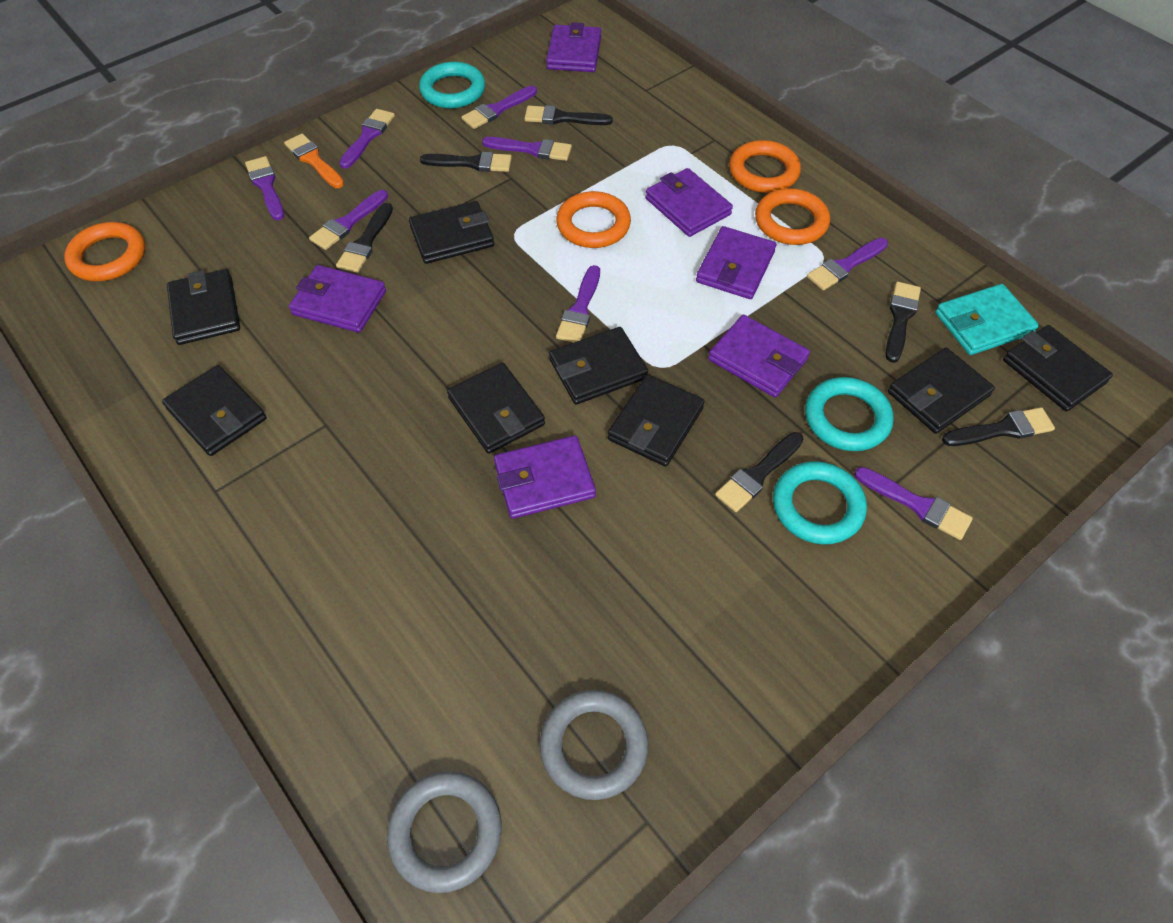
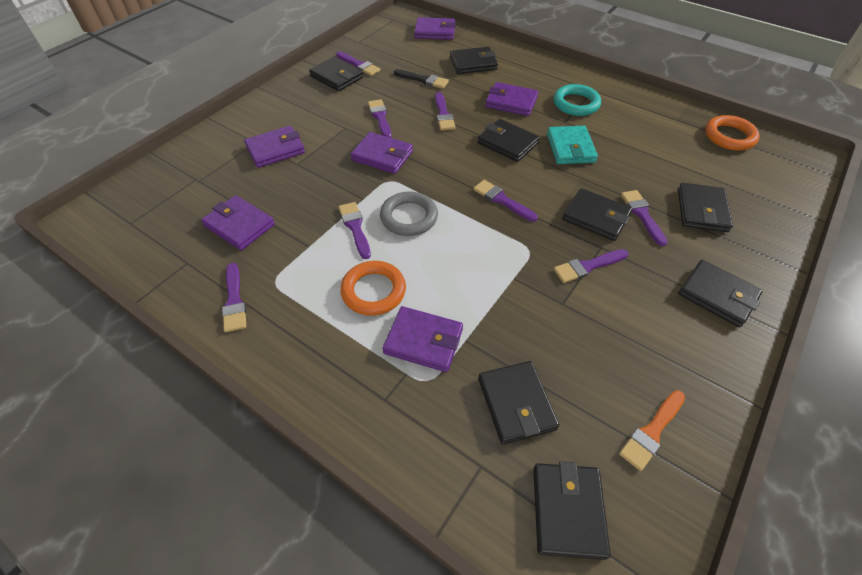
black brush: 6 -> 1
grey ring: 2 -> 1
orange ring: 4 -> 2
turquoise ring: 3 -> 1

